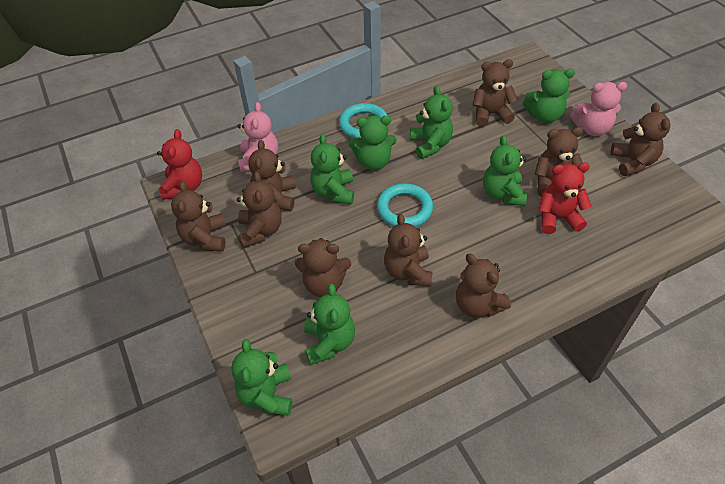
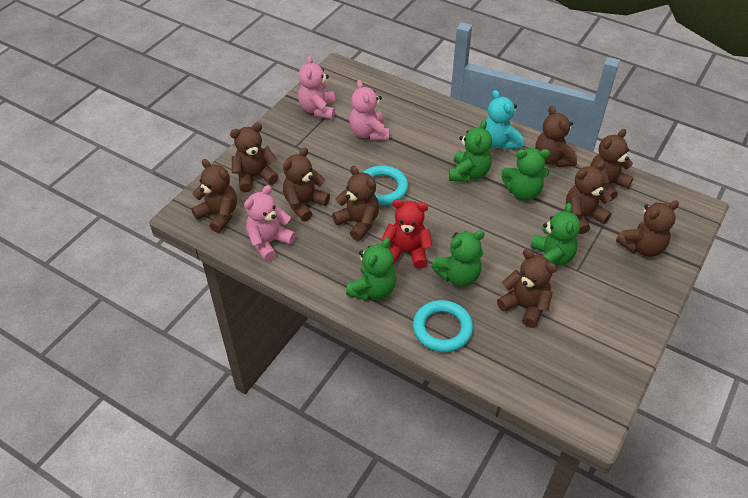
green teddy bear: 7 -> 5
pink teddy bear: 2 -> 3
red teddy bear: 2 -> 1
turquoise teddy bear: 0 -> 1

